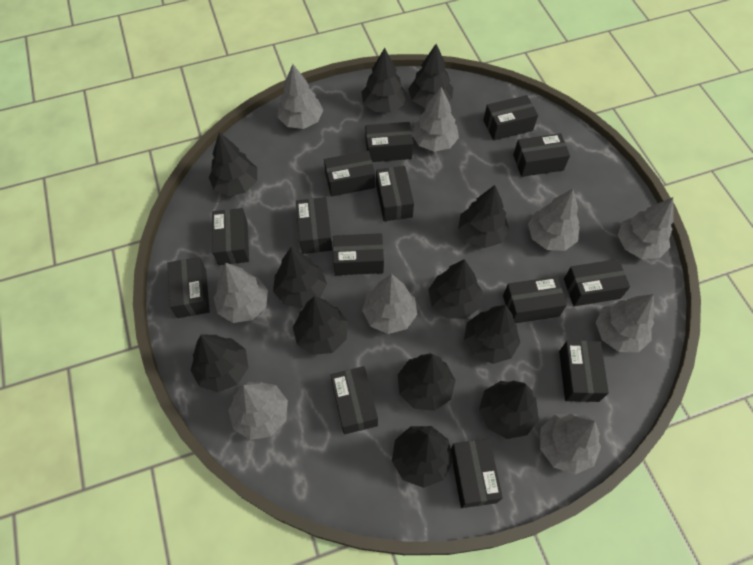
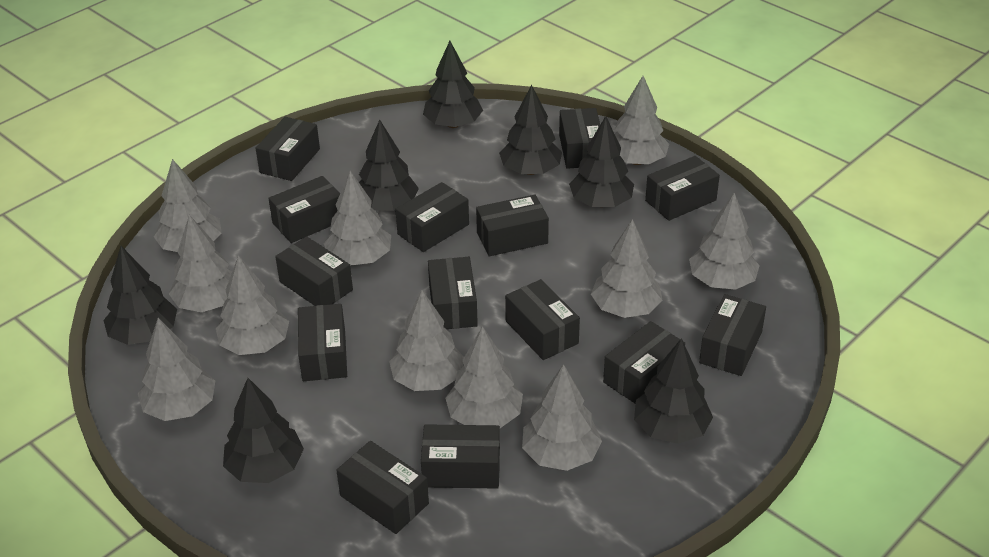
black tree: 12 -> 7
grey tree: 9 -> 11

